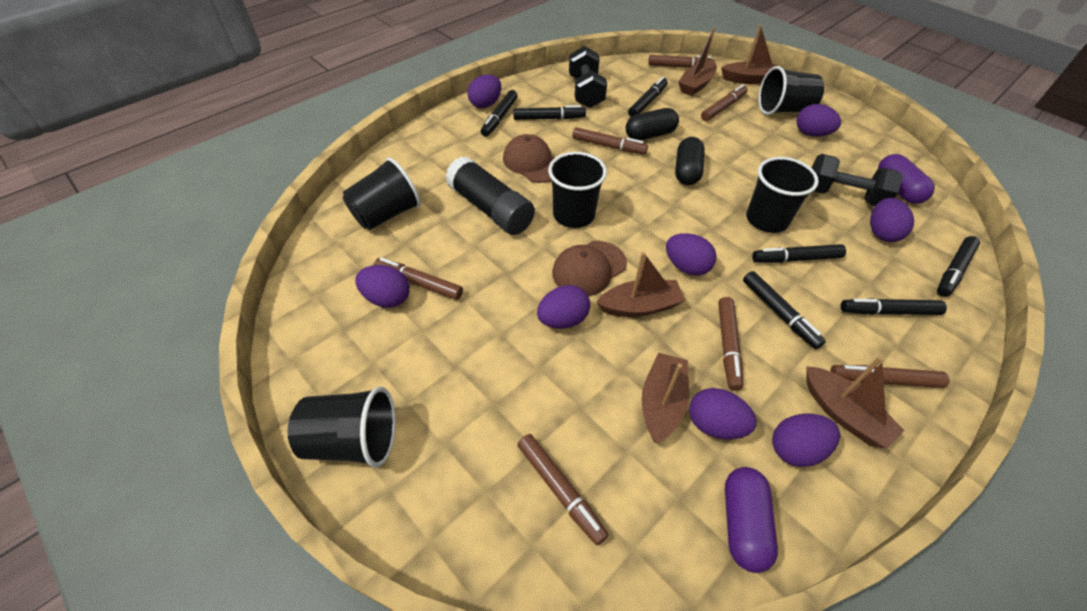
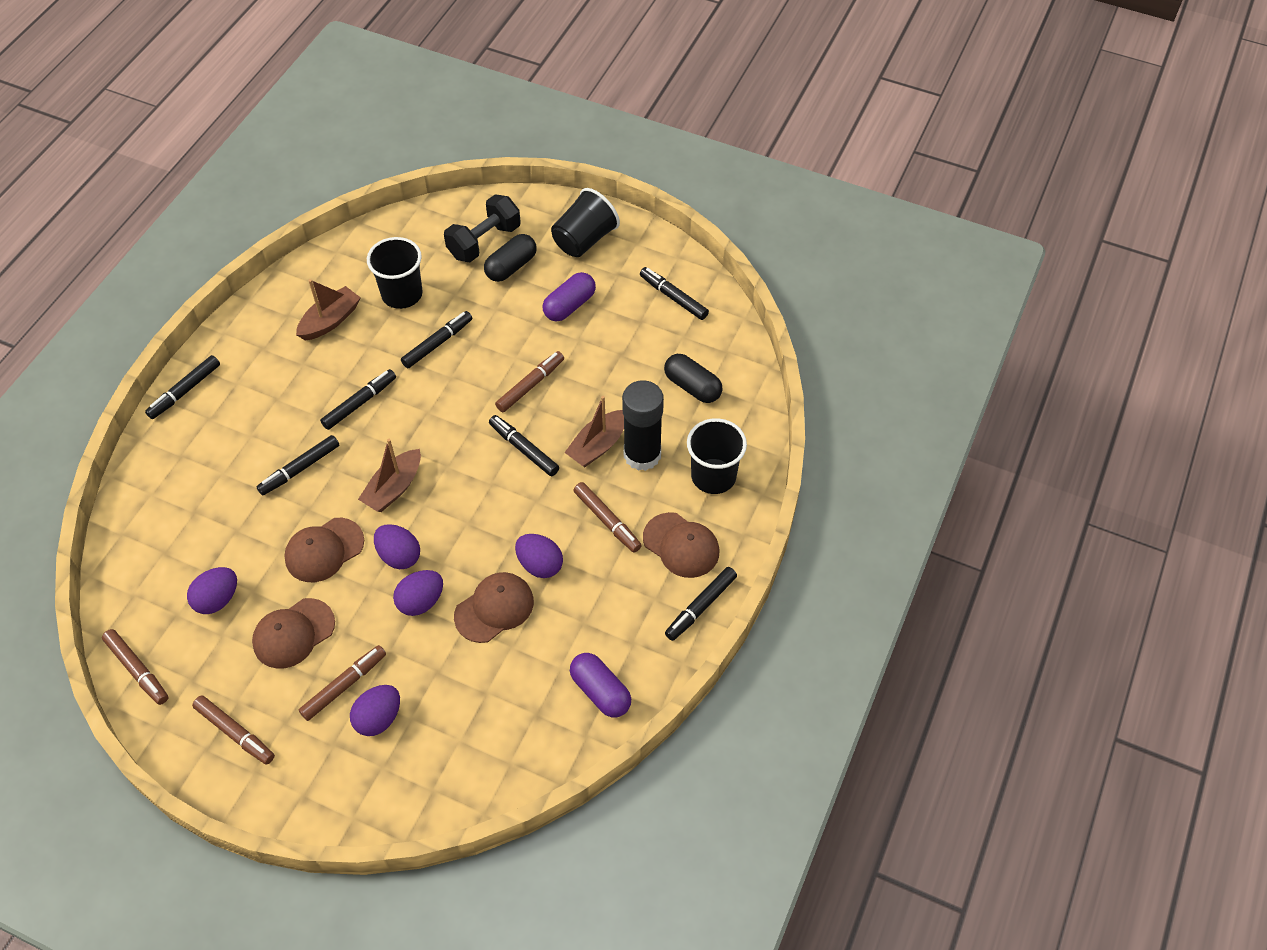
black cup: 5 -> 3
black dumbbell: 2 -> 1
brown boat: 5 -> 3
brown cap: 2 -> 4
brown marker: 7 -> 5
purple egg: 8 -> 5

